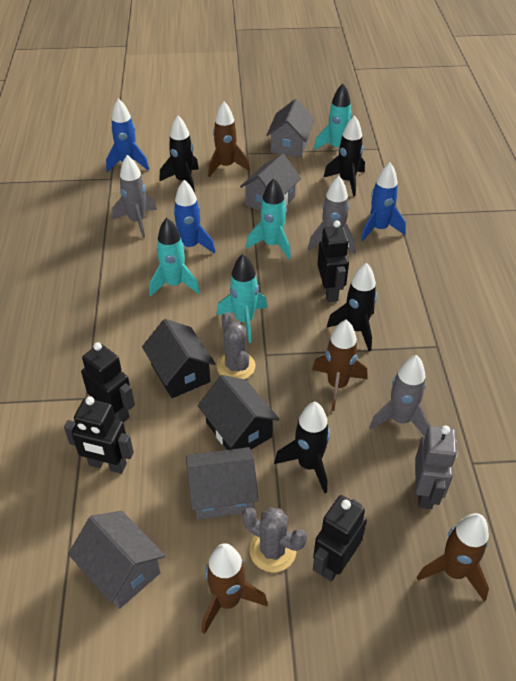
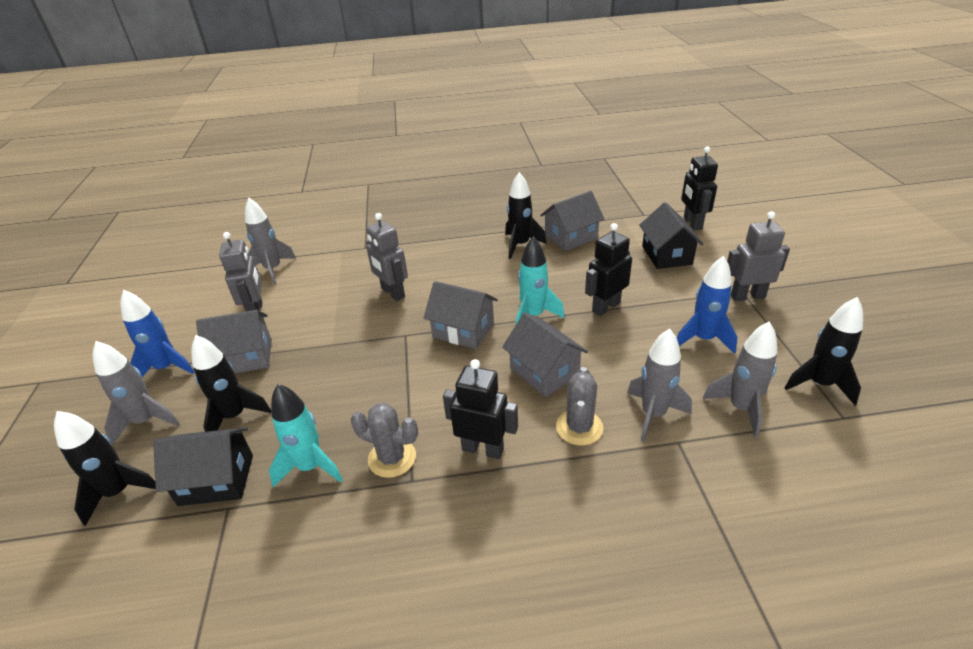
black robot: 4 -> 3
blue rocket: 3 -> 2
brown rocket: 4 -> 0
grey robot: 1 -> 3
grey rocket: 3 -> 4
turquoise rocket: 4 -> 2

